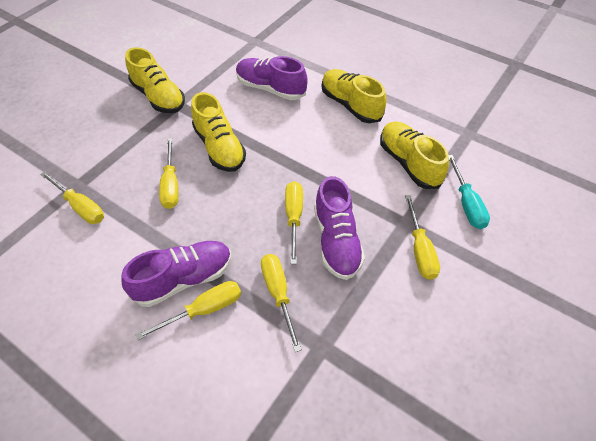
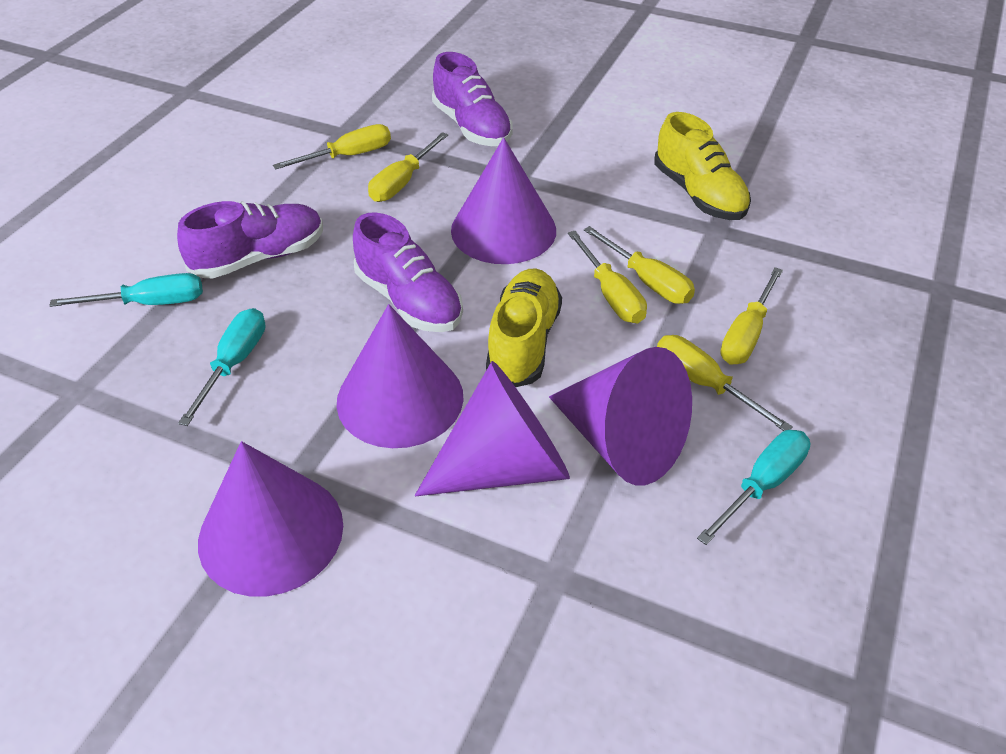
purple cone: 0 -> 5
turquoise screwdriver: 1 -> 3
yellow shoe: 4 -> 2

